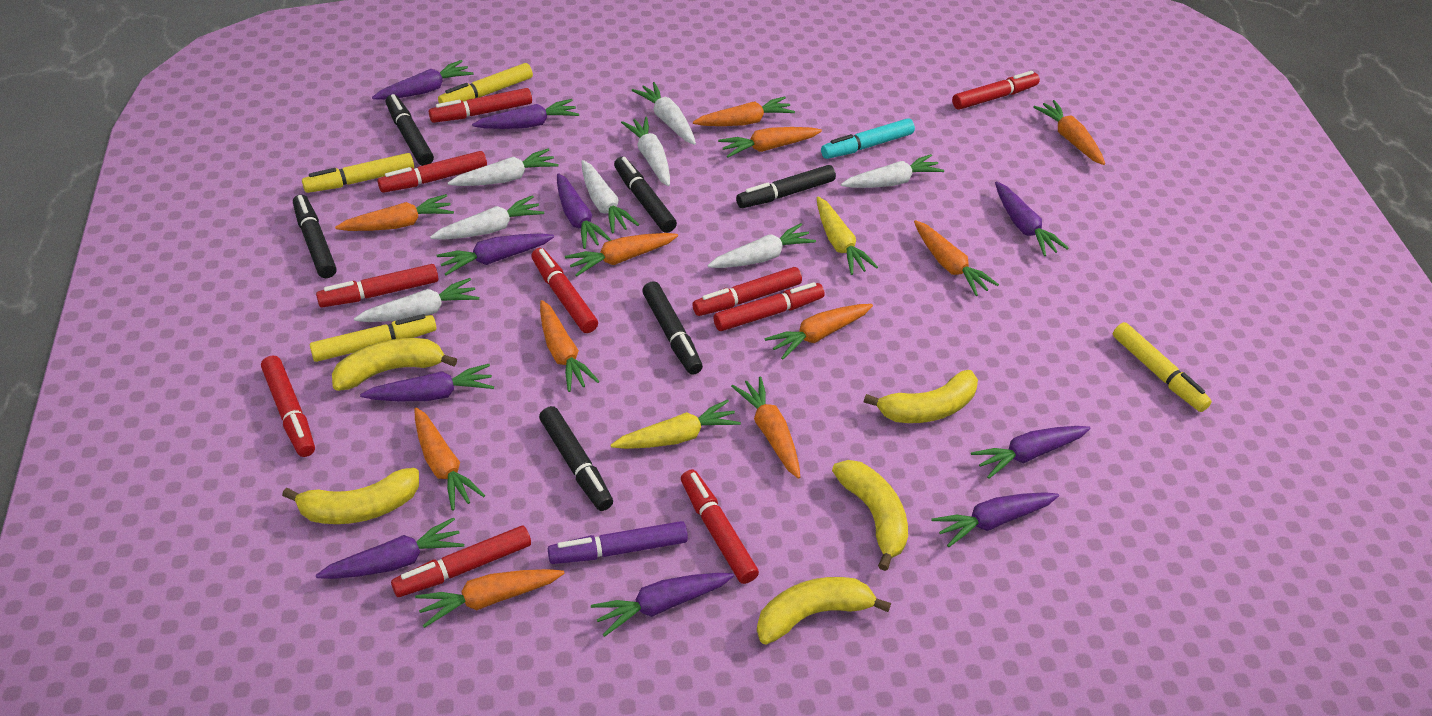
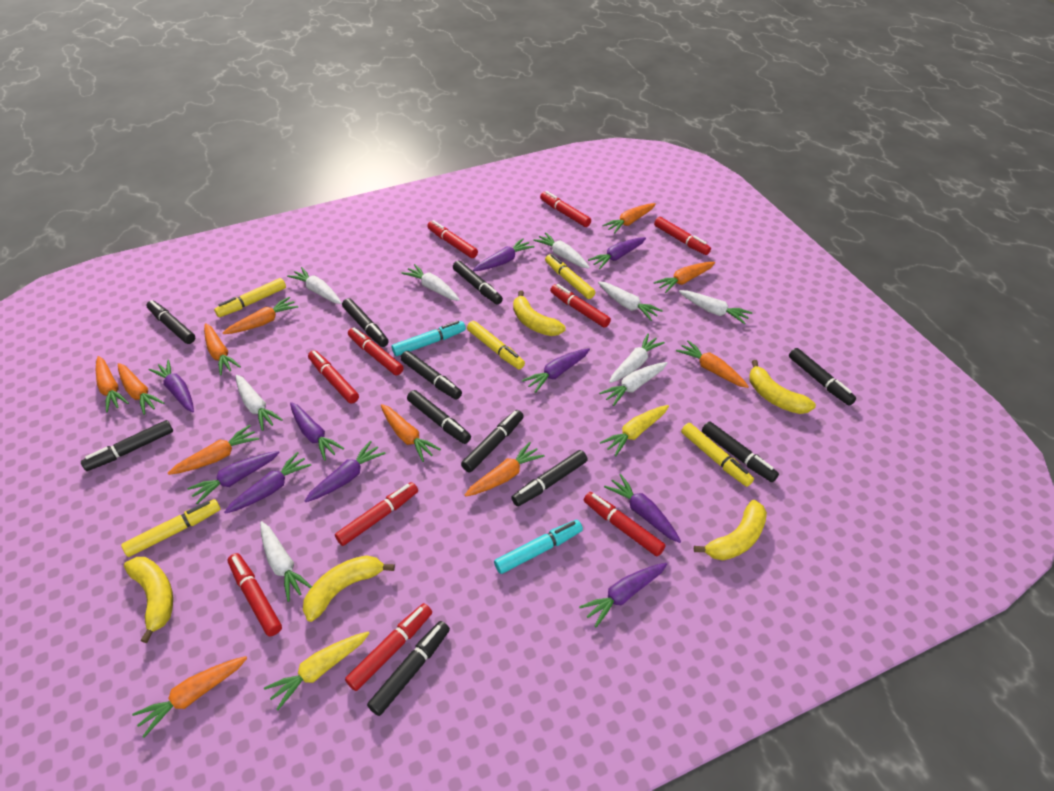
black marker: 6 -> 11
purple marker: 1 -> 0
turquoise marker: 1 -> 2
white carrot: 8 -> 9
yellow marker: 4 -> 5

